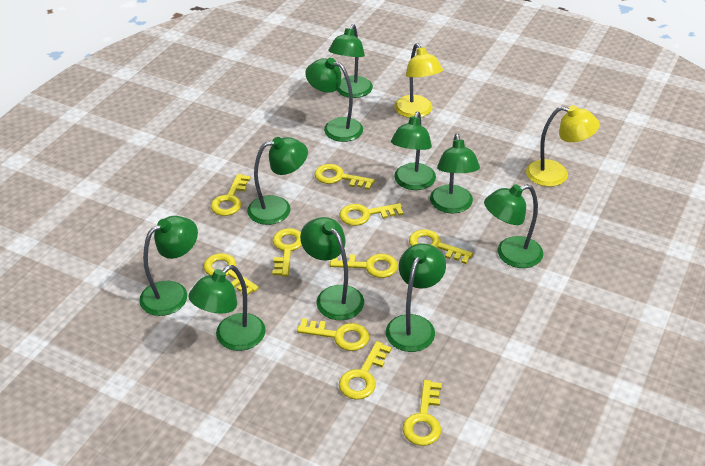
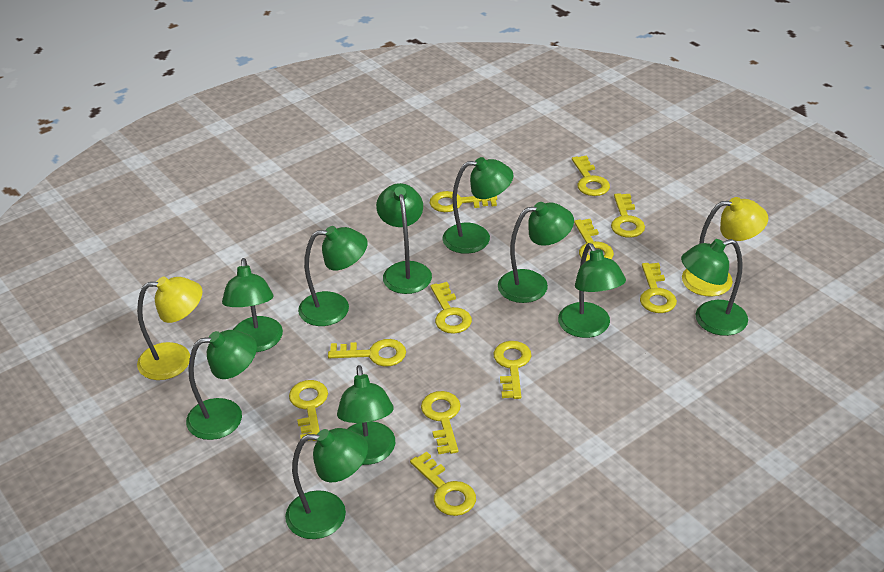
yellow key: 10 -> 11

